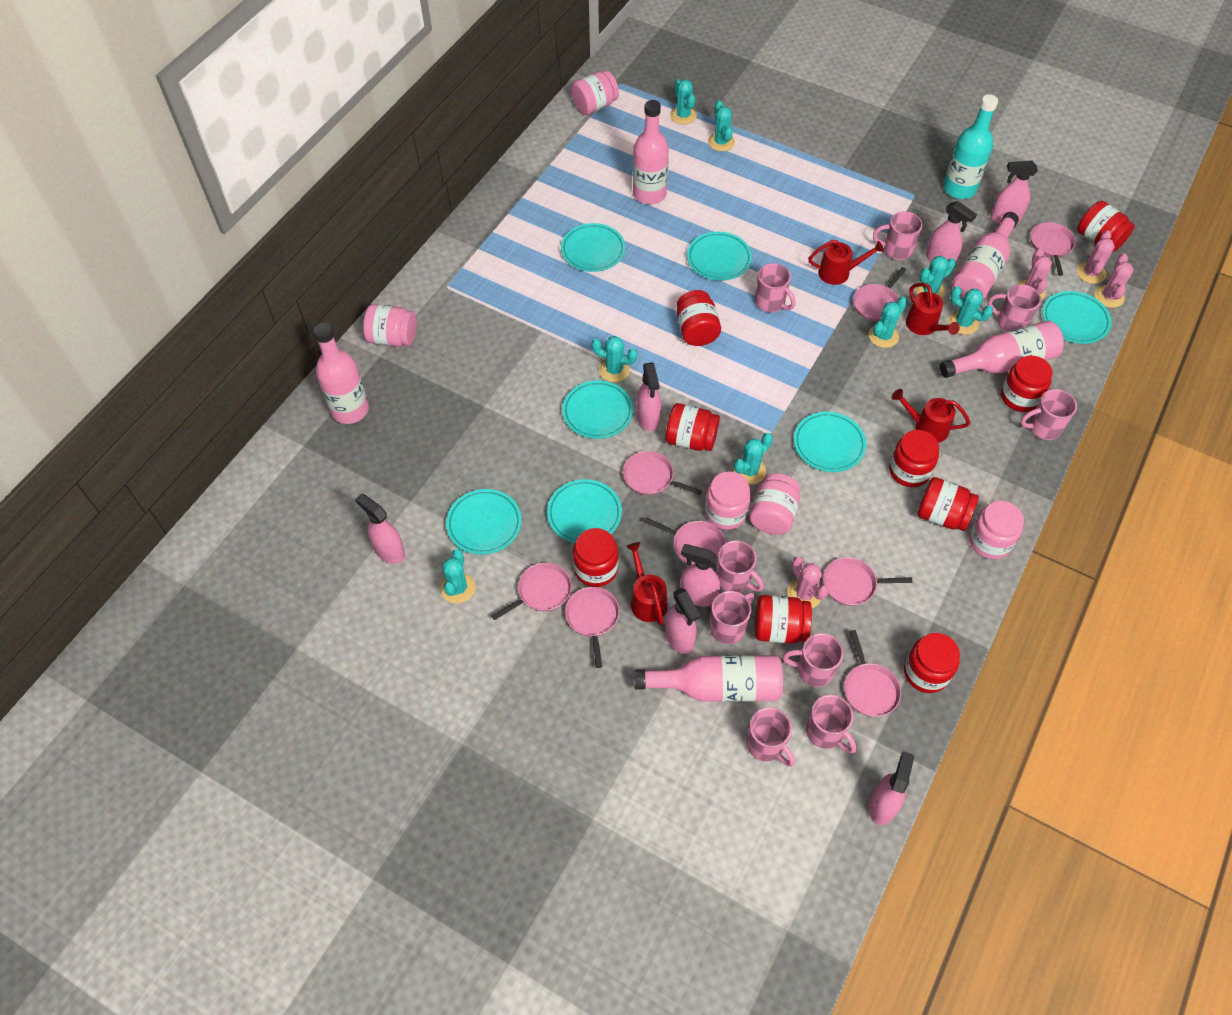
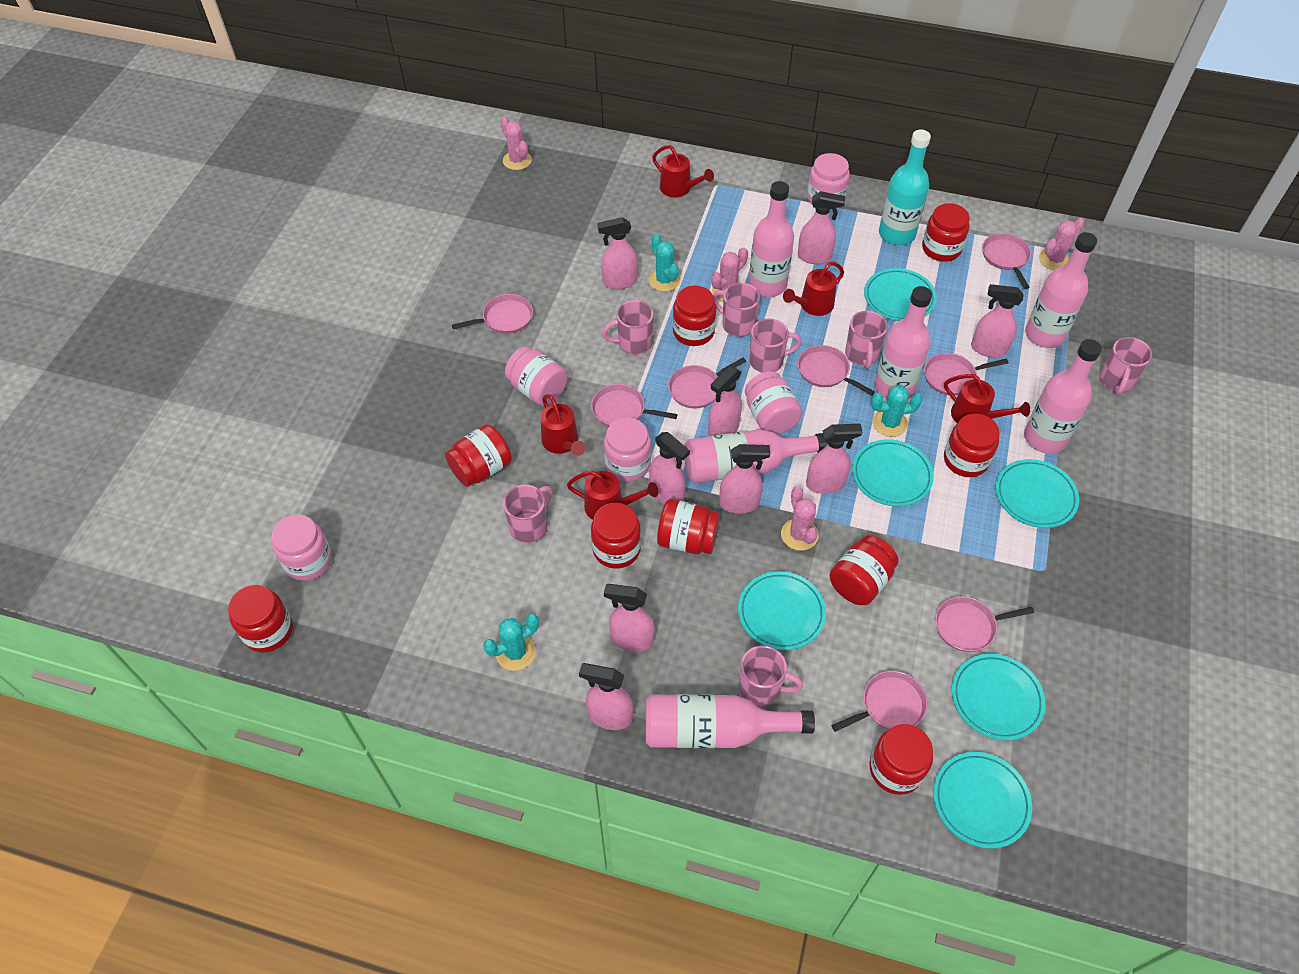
pink bottle: 5 -> 6
pink mug: 9 -> 7
pink spray bottle: 7 -> 9
red watering can: 4 -> 5
turquoise cactus: 8 -> 3
turquoise plate: 7 -> 6

